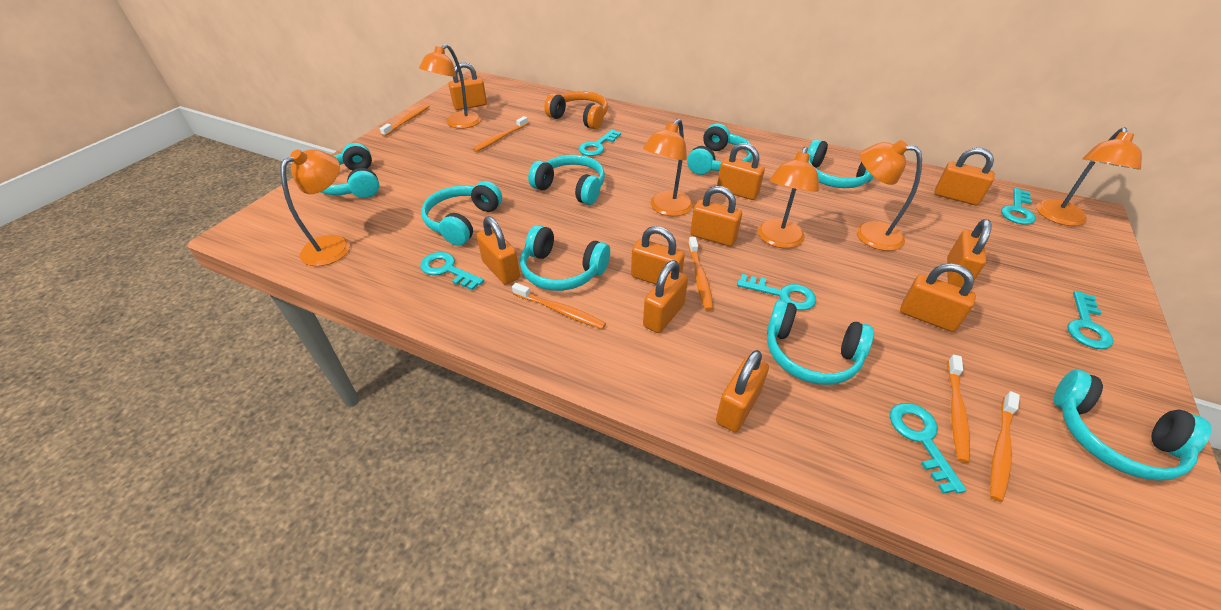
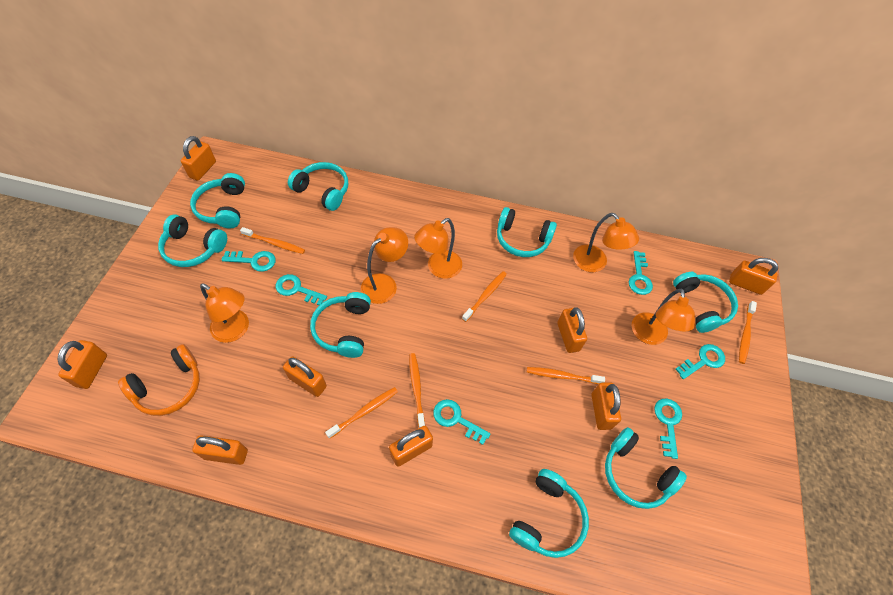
orange lamp: 6 -> 5
orange padlock: 10 -> 8

